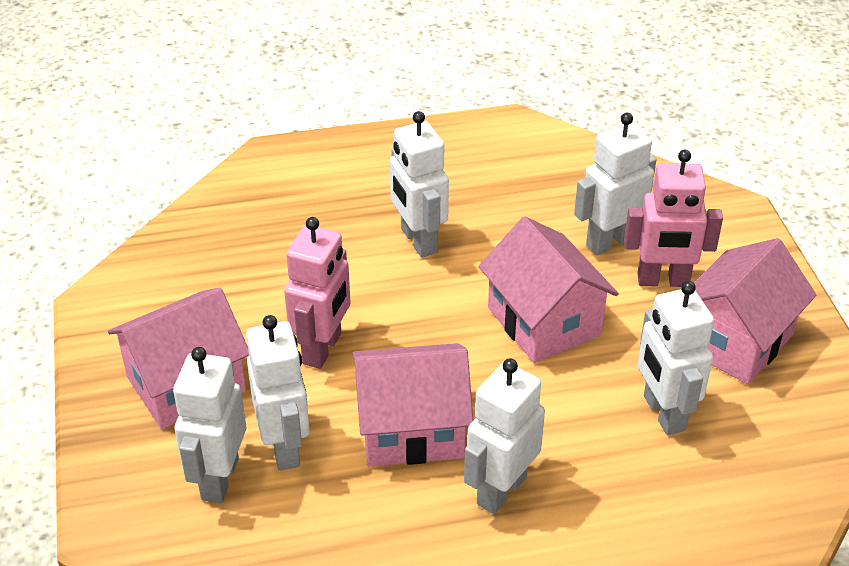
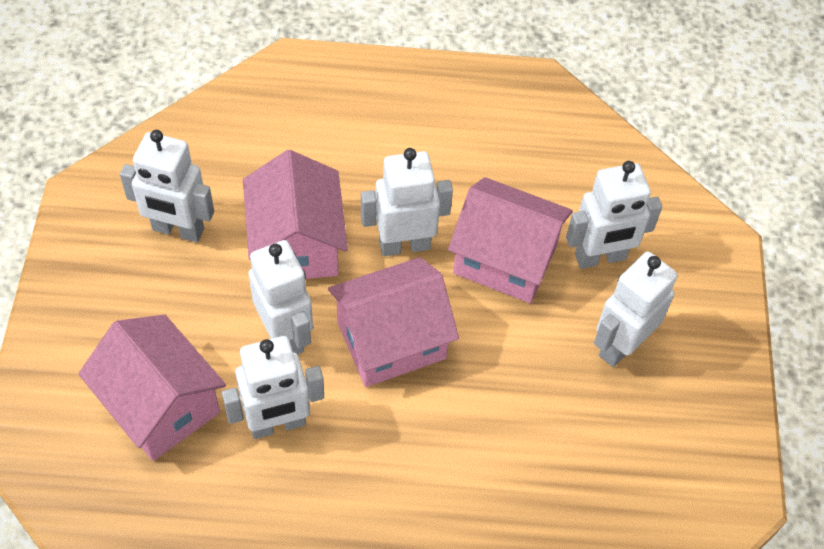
pink robot: 2 -> 0

